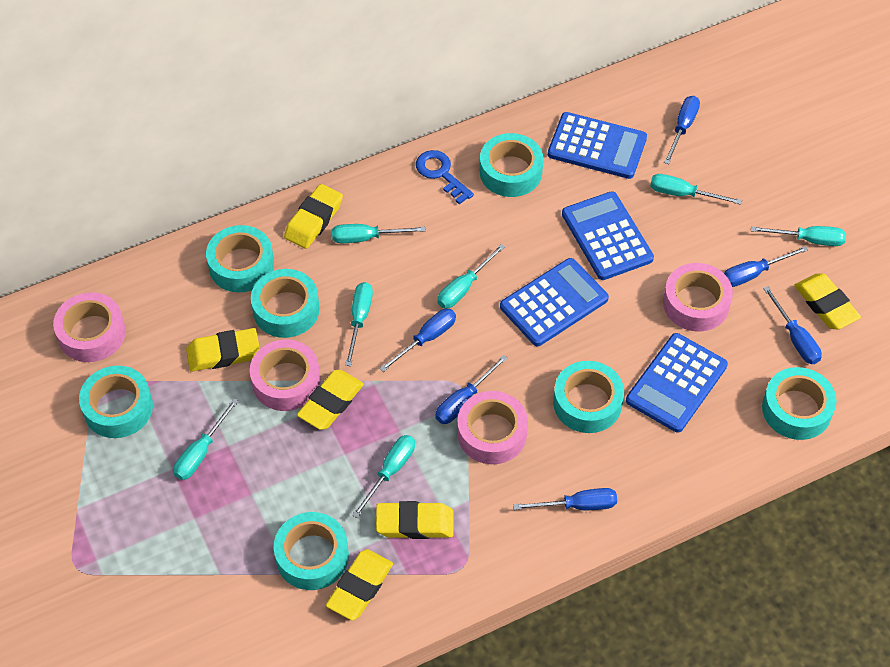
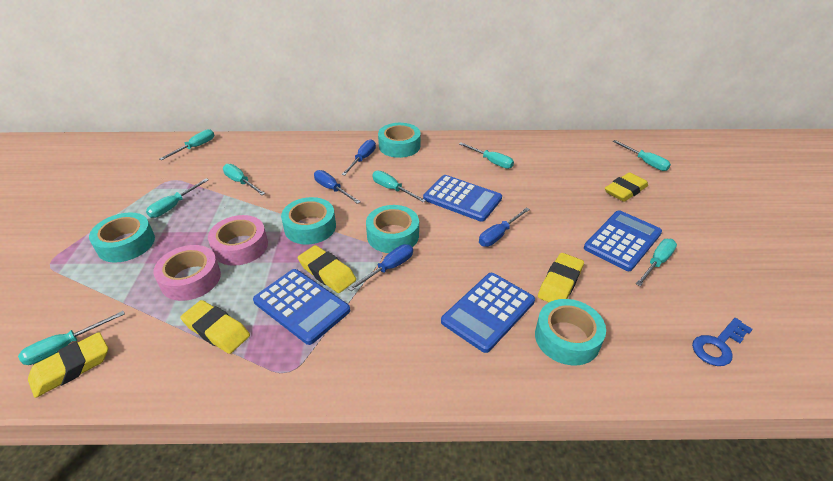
blue screwdriver: 6 -> 4
pink tape: 4 -> 2
turquoise screwdriver: 7 -> 8
turquoise tape: 7 -> 5
yellow eraser: 6 -> 5

